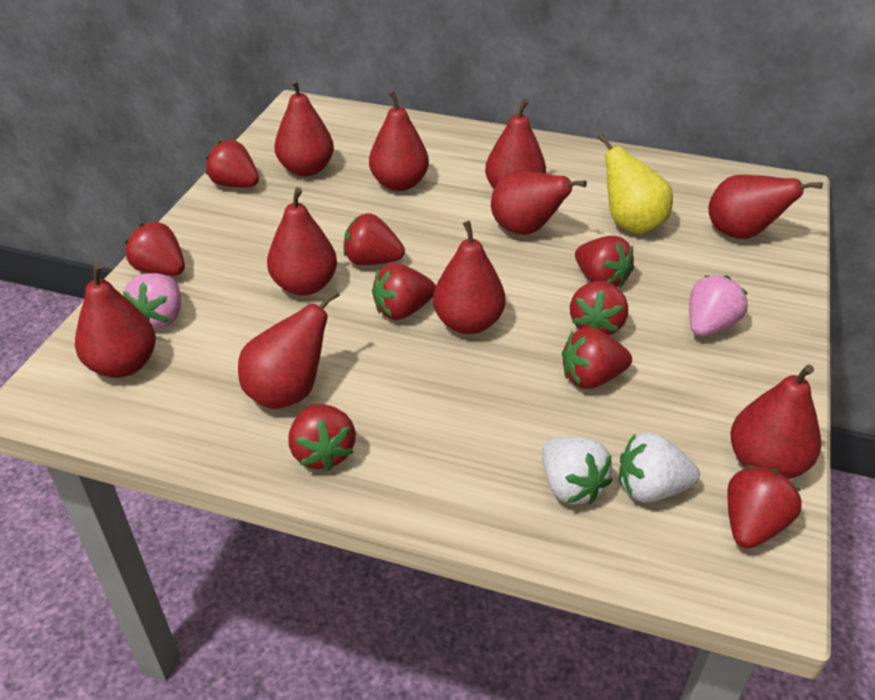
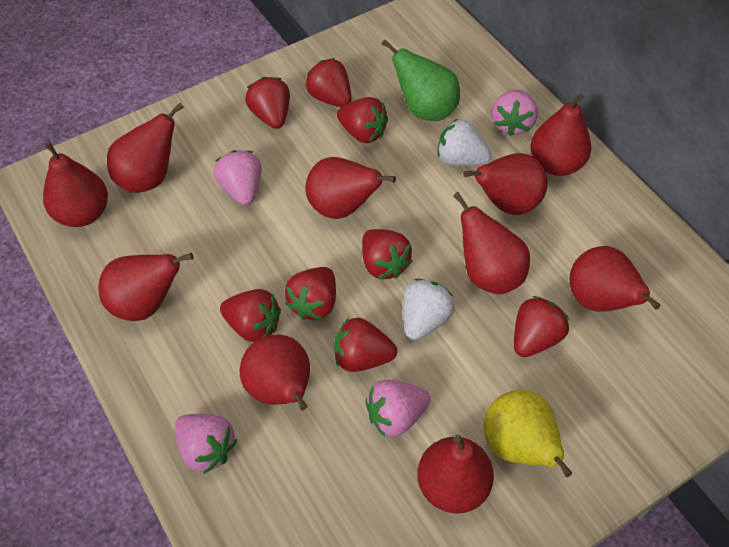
green pear: 0 -> 1
pink strawberry: 2 -> 4
red strawberry: 9 -> 8

